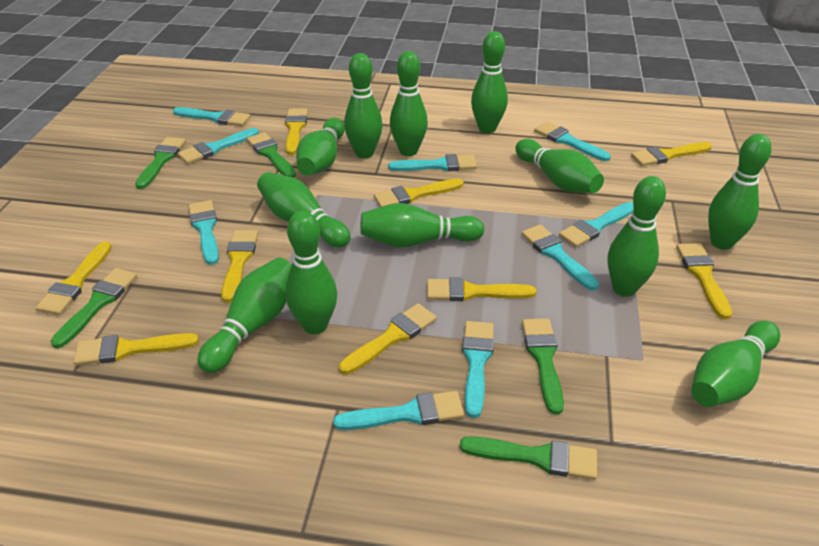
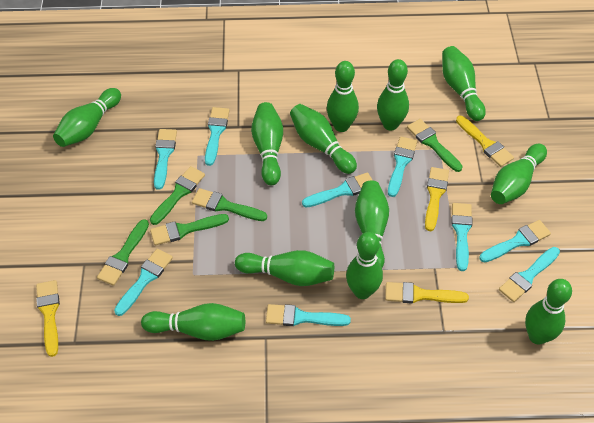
yellow brush: 9 -> 4

